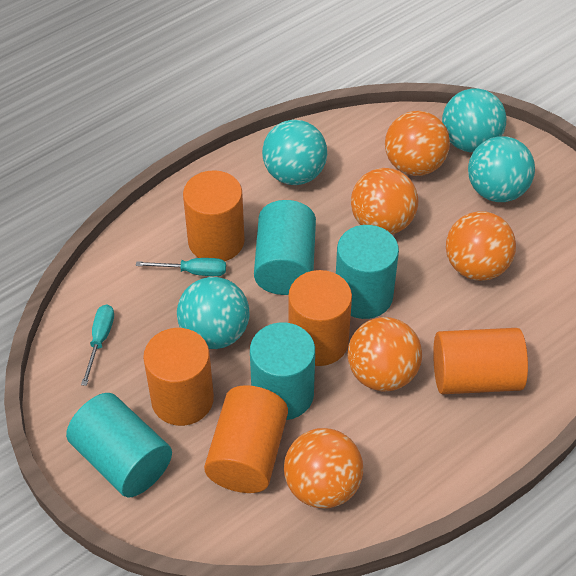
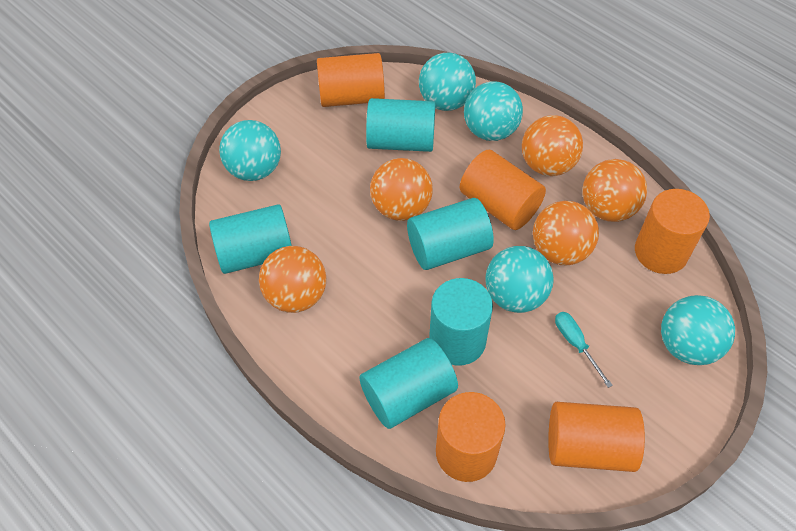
turquoise ball: 4 -> 5
turquoise cylinder: 4 -> 5
turquoise screwdriver: 2 -> 1

